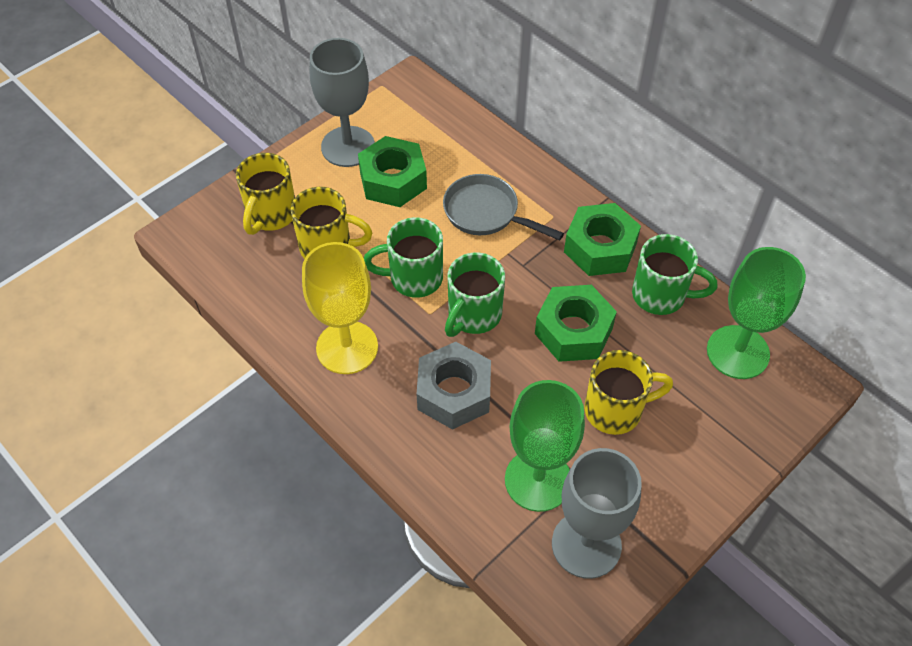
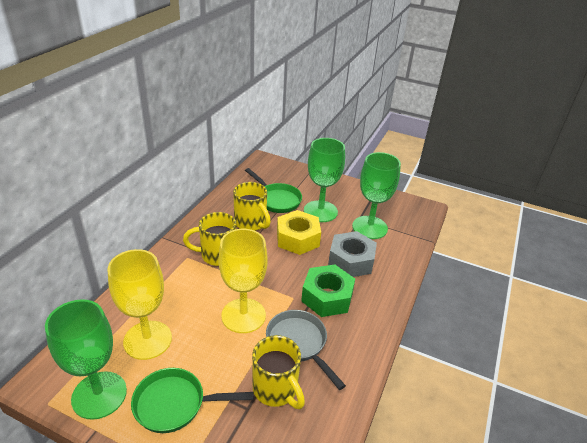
green goblet: 2 -> 3
green mug: 3 -> 0
green nut: 3 -> 1
green pan: 0 -> 2
grey goblet: 2 -> 0
yellow goblet: 1 -> 2
yellow nut: 0 -> 1

